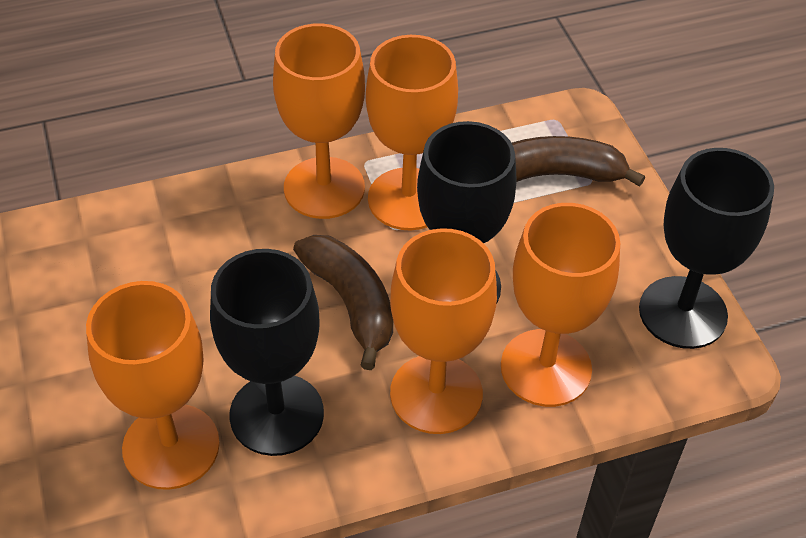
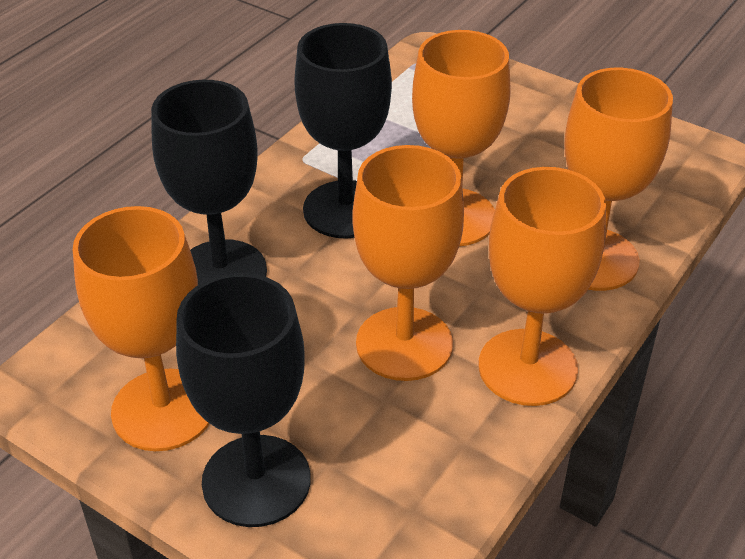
brown banana: 2 -> 0

